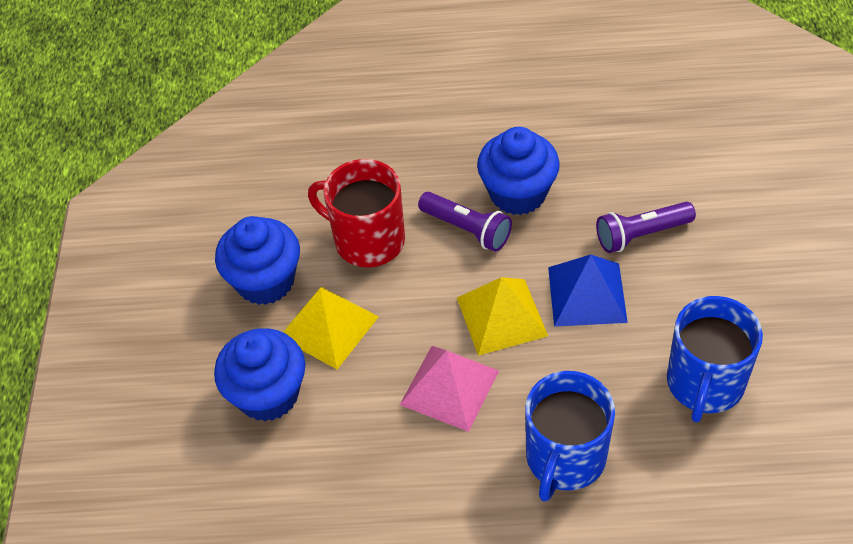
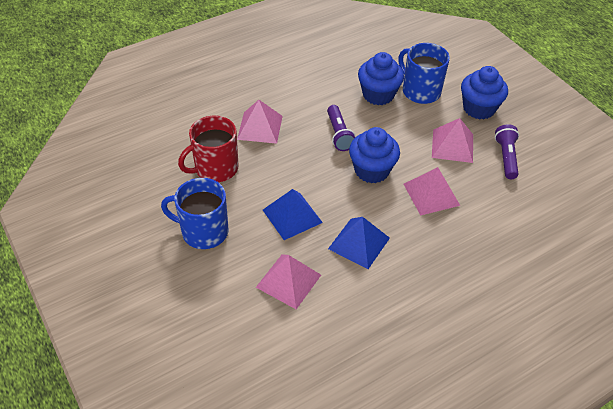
blue pyramid: 1 -> 2
pink pyramid: 1 -> 4
yellow pyramid: 2 -> 0

